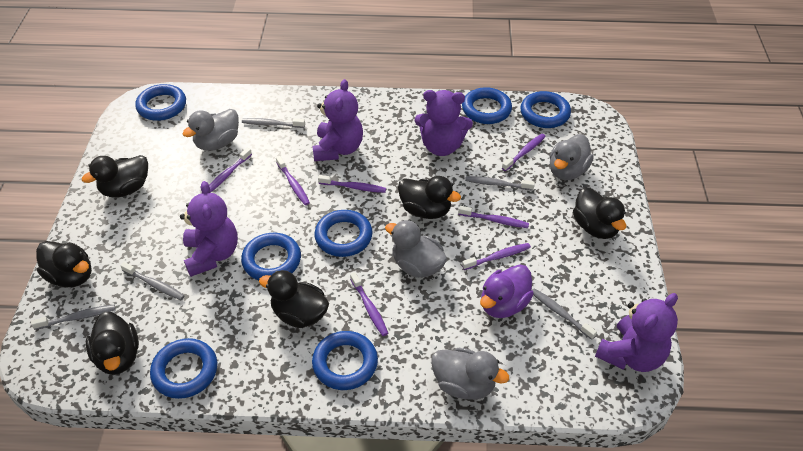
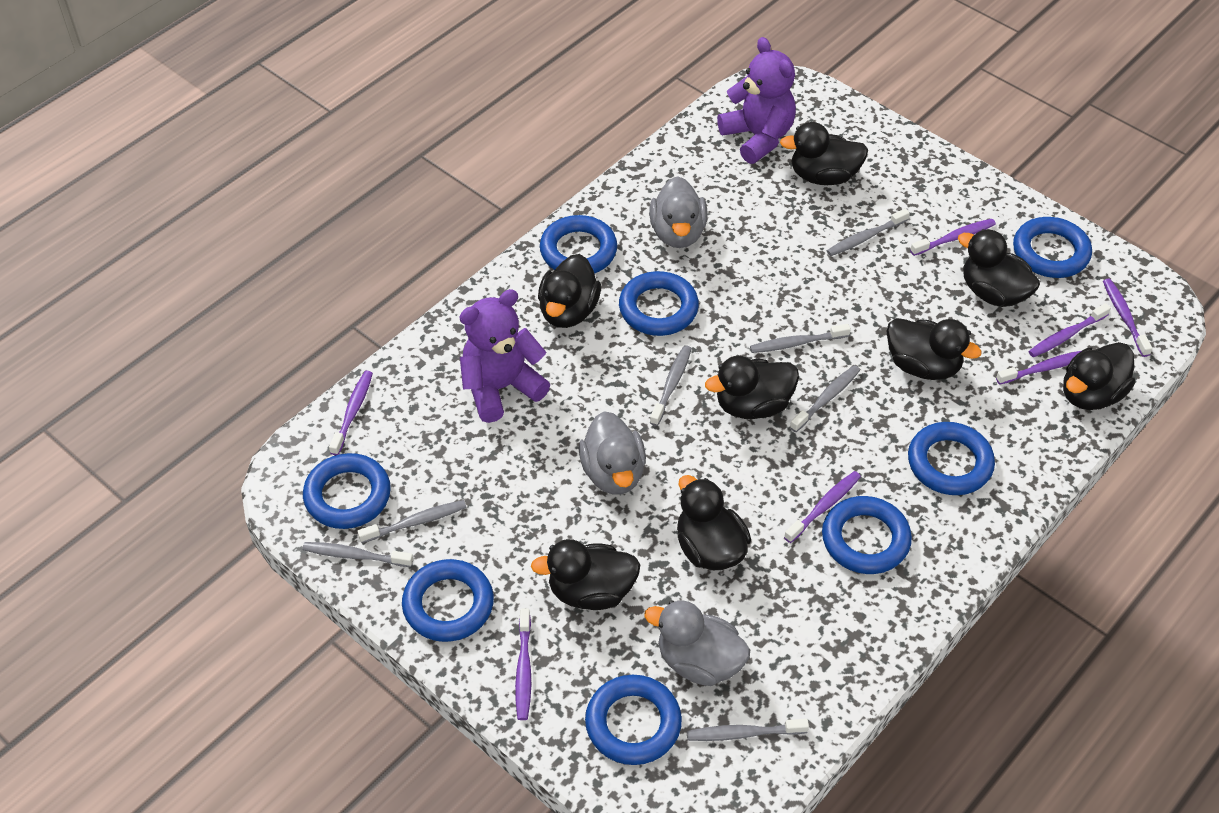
black duck: 6 -> 8
blue ring: 7 -> 8
grey duck: 4 -> 3
grey toothbrush: 5 -> 7
purple duck: 1 -> 0
purple teddy bear: 4 -> 2

